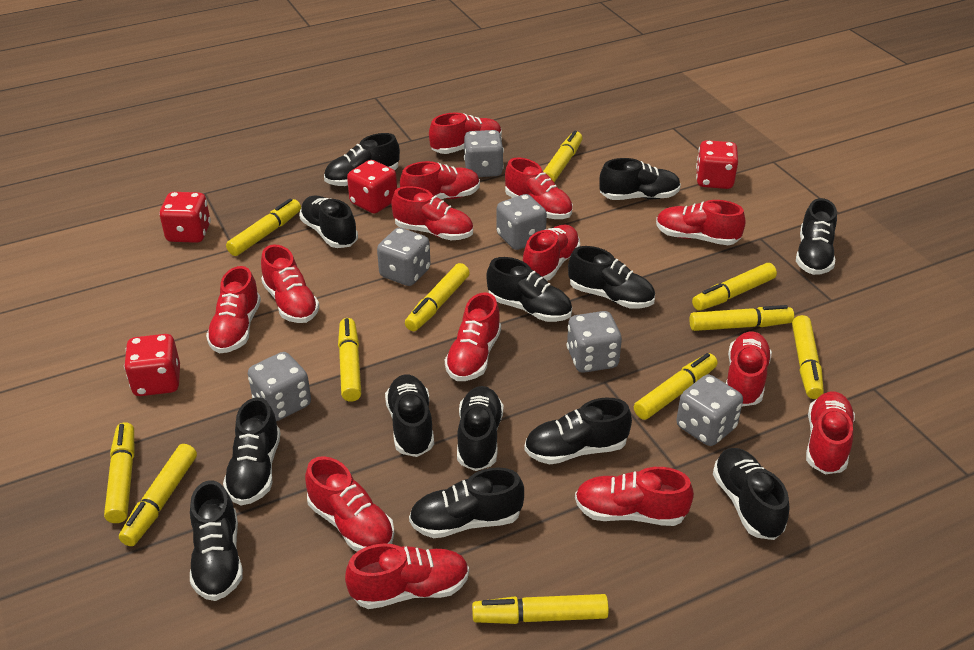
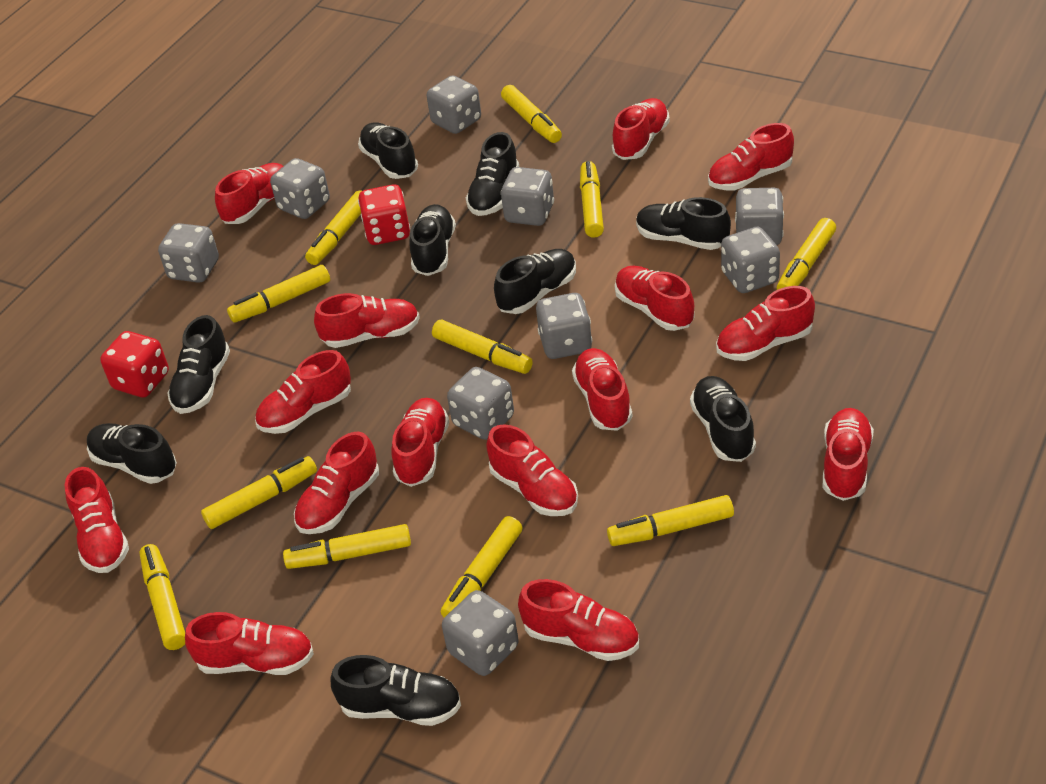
black shoe: 13 -> 9
grey dice: 6 -> 9
red dice: 4 -> 2
red shoe: 14 -> 15

